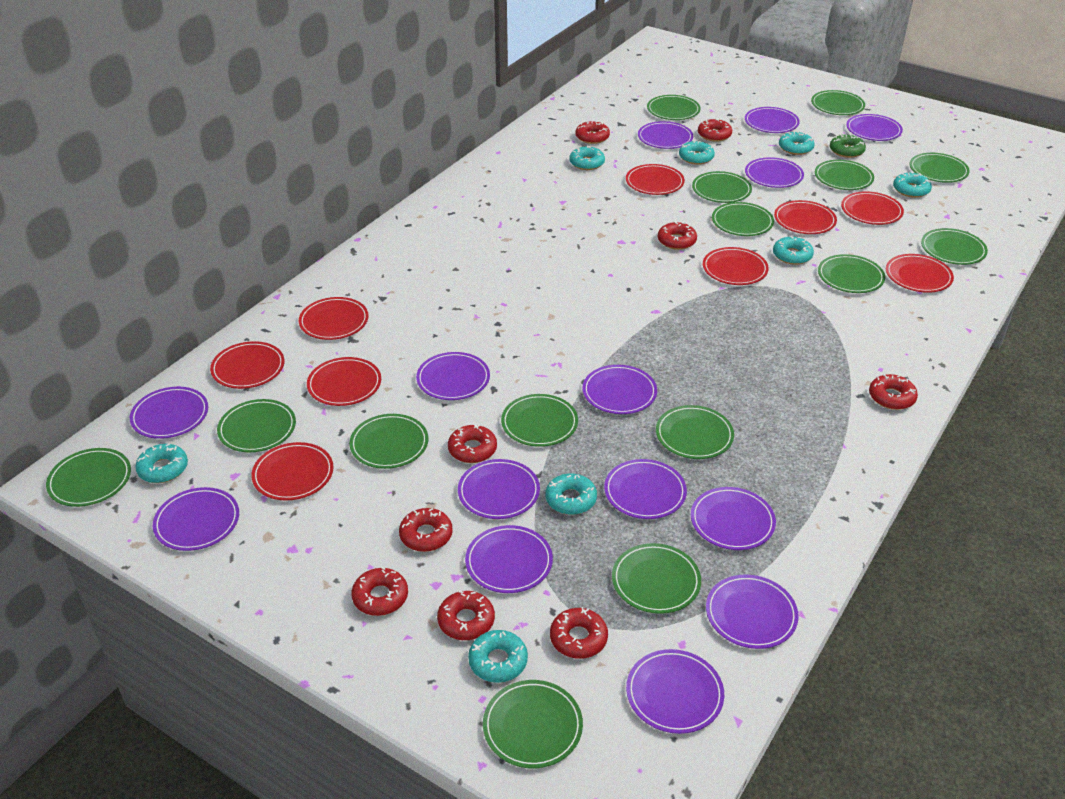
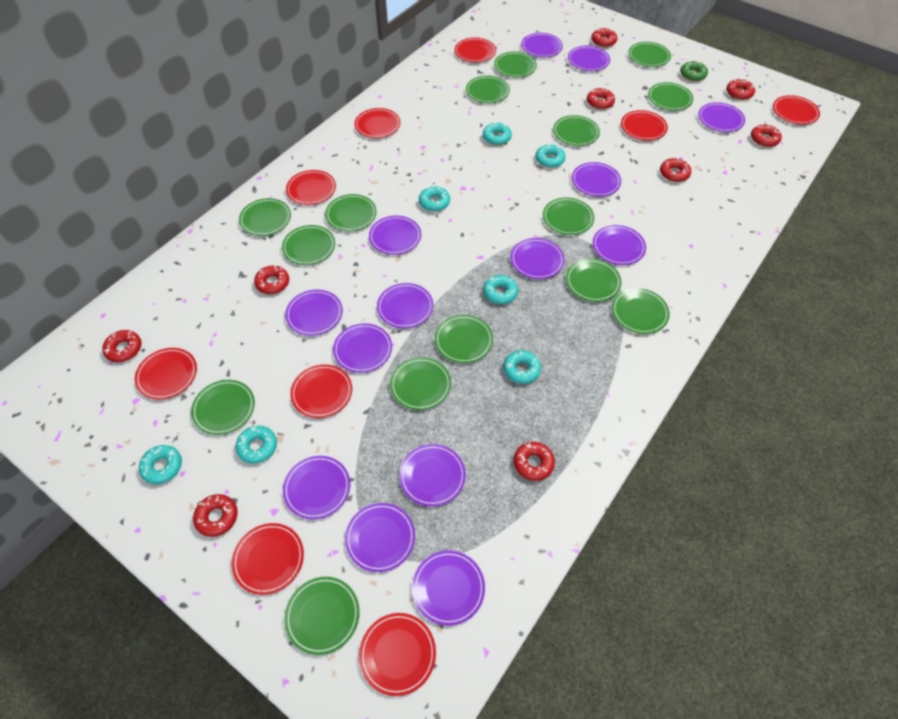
turquoise donut: 8 -> 7

